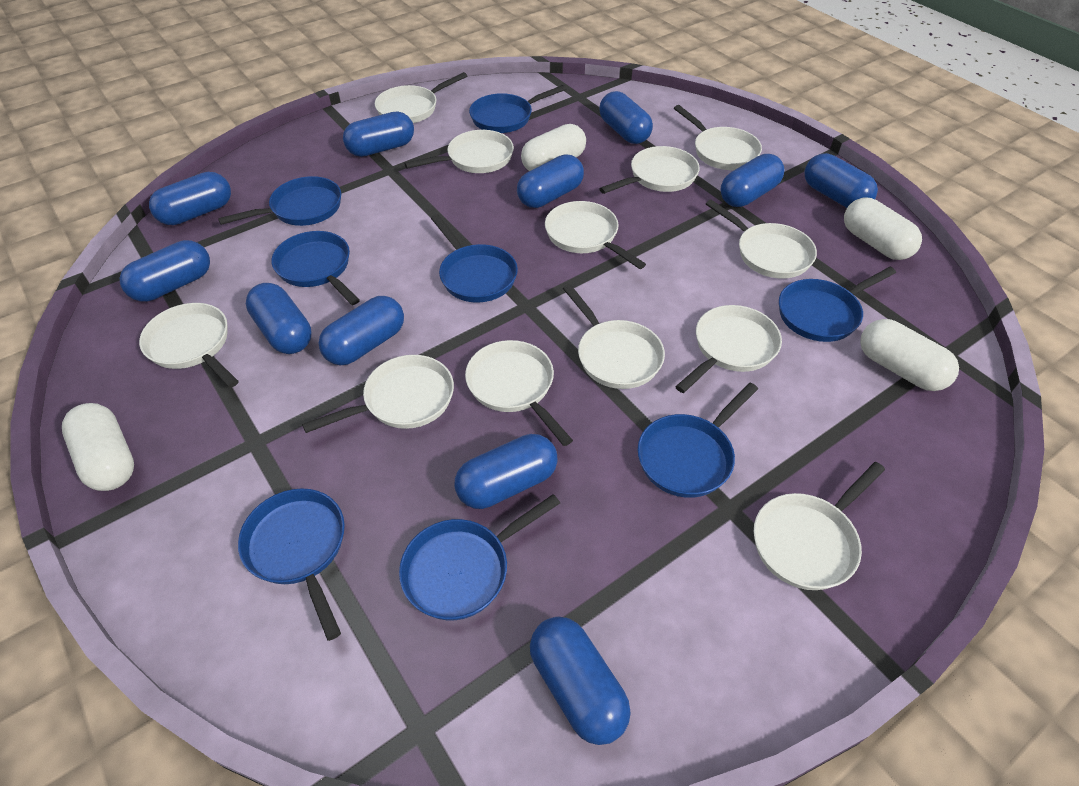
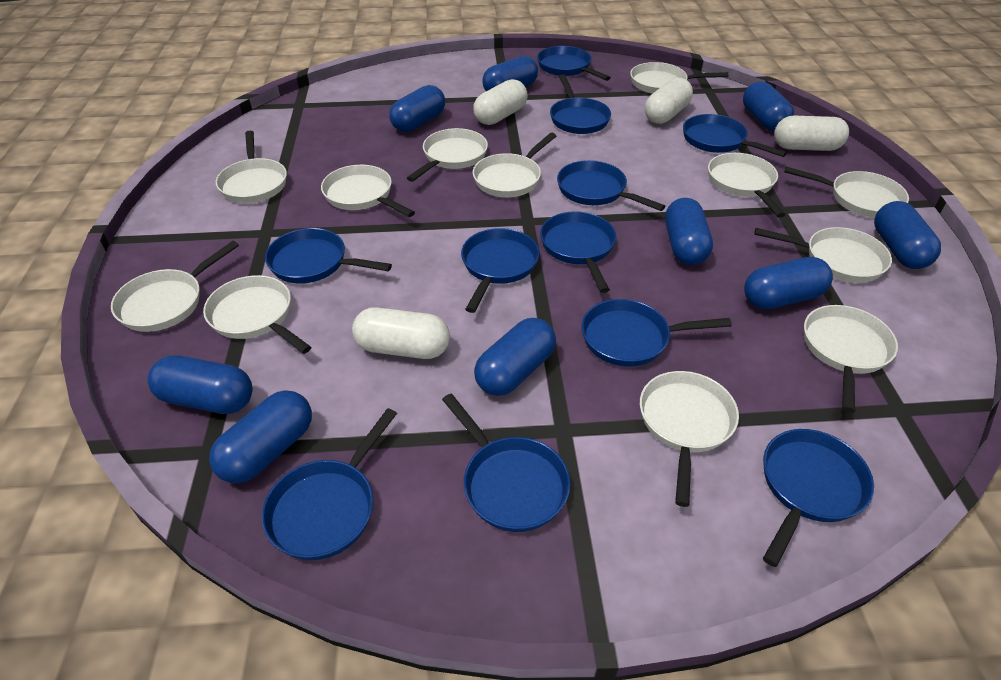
blue capsule: 11 -> 9
blue pan: 8 -> 11

